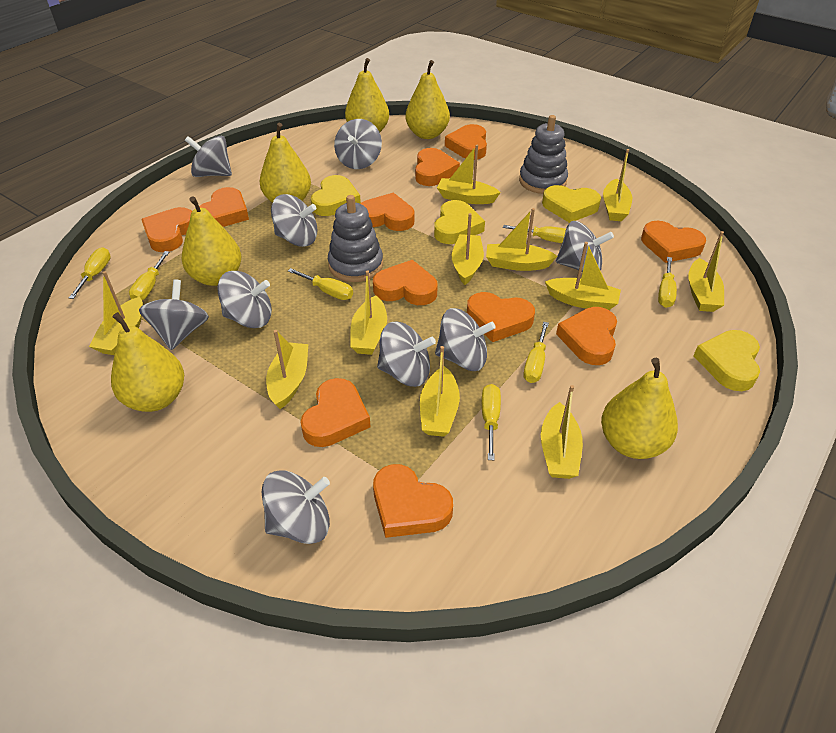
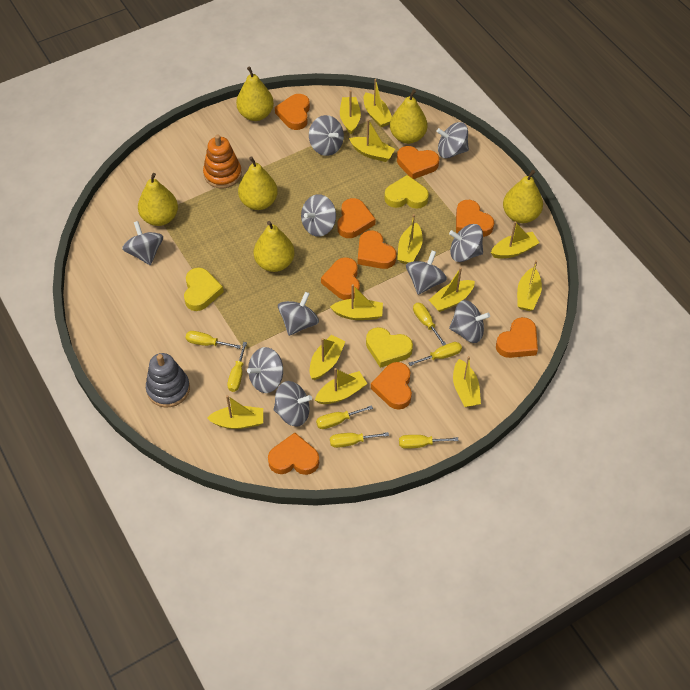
grey spinning top: 9 -> 10
grey stacking toy: 2 -> 1
orange heart: 11 -> 9
orange stacking toy: 0 -> 1
yellow boat: 11 -> 12
yellow heart: 4 -> 3

